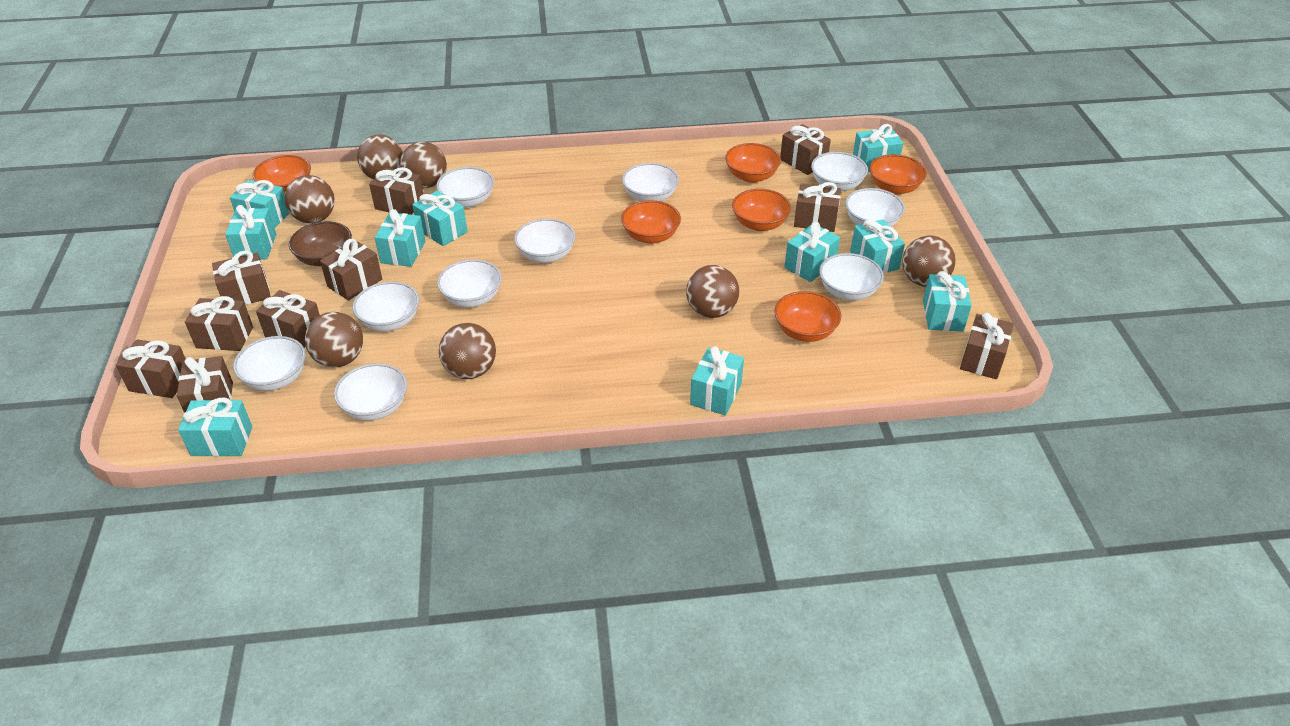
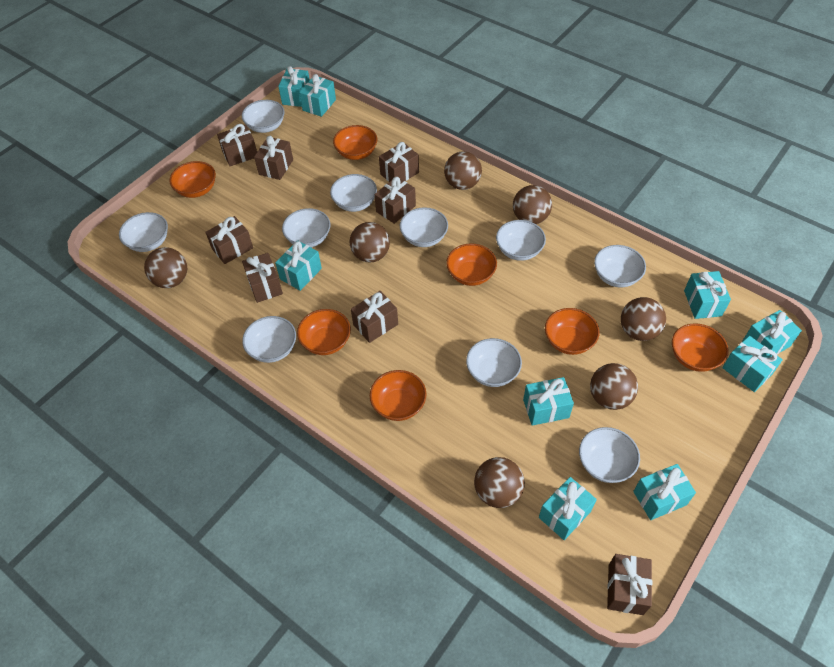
brown bowl: 1 -> 0
brown gift: 10 -> 8
orange bowl: 6 -> 7
turquoise gift: 10 -> 9

